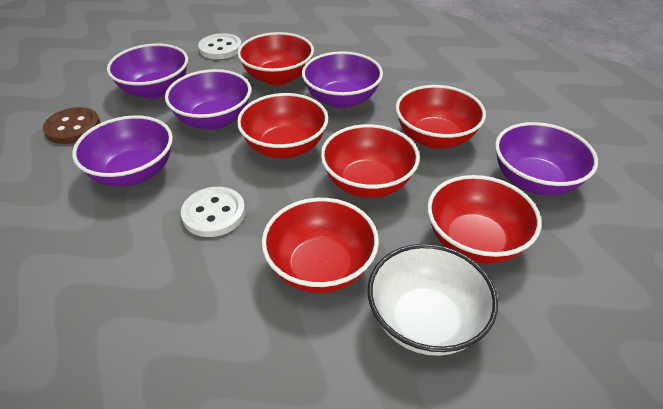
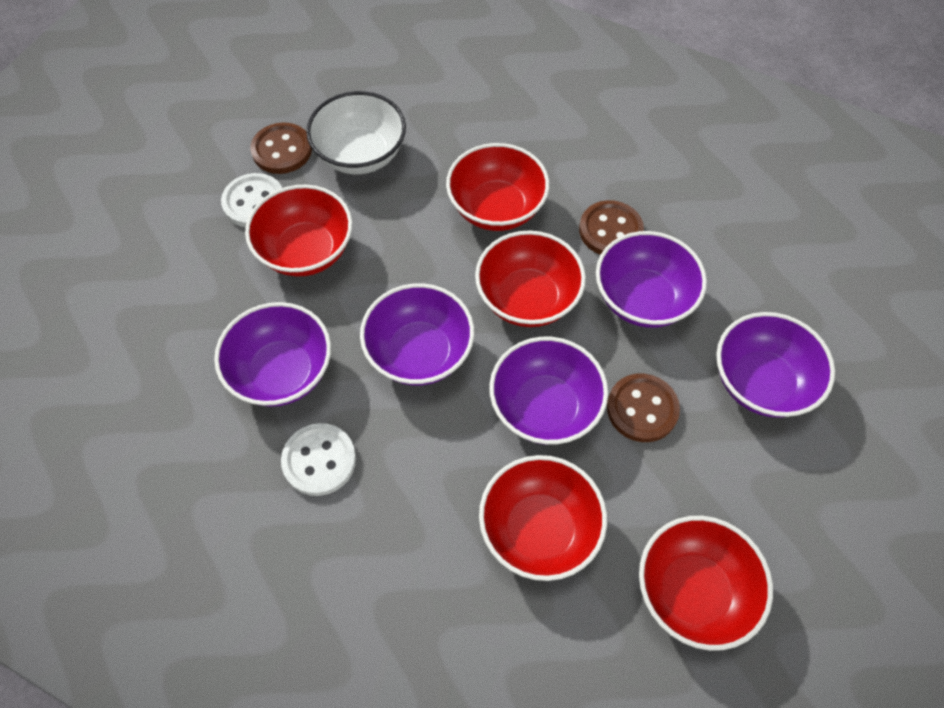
brown button: 1 -> 3
red bowl: 6 -> 5

